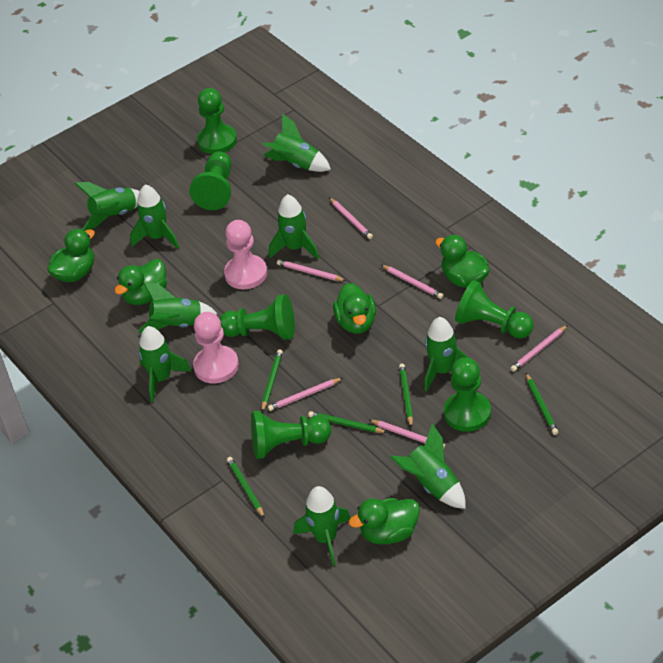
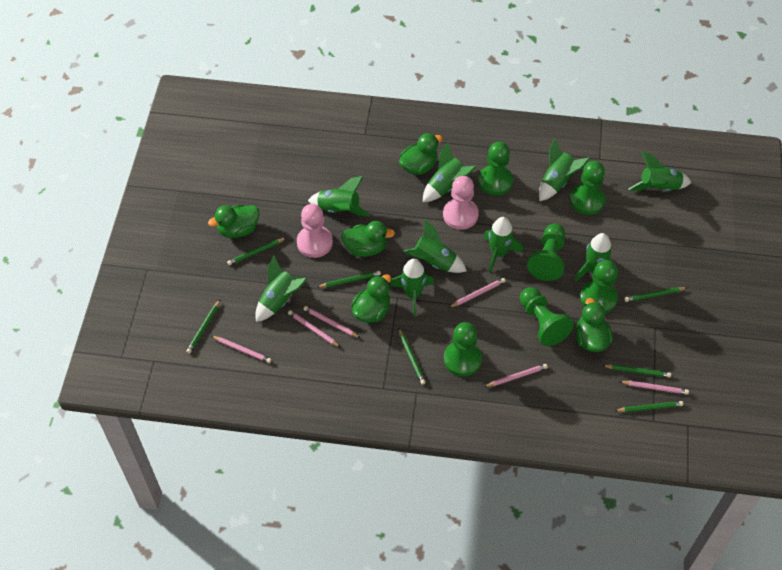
green pencil: 5 -> 7

